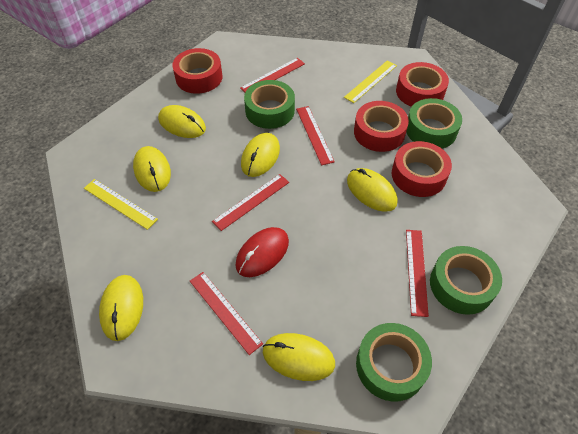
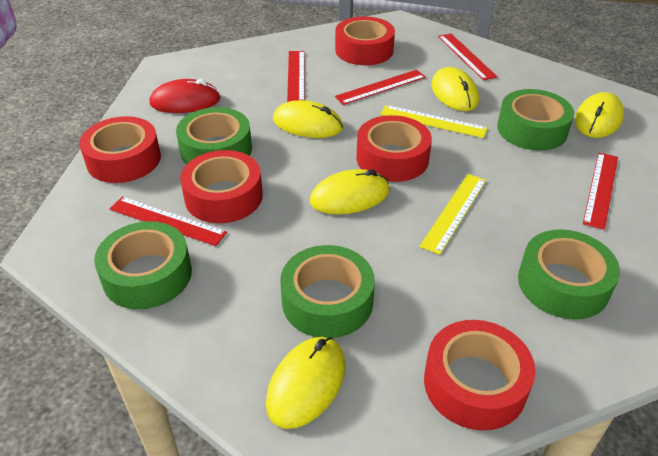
green tape: 4 -> 5
red tape: 4 -> 5
yellow mouse: 6 -> 5

